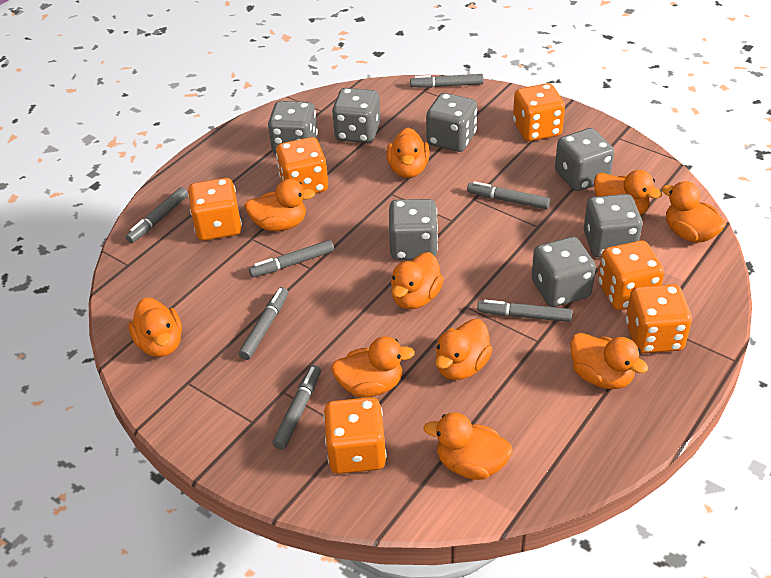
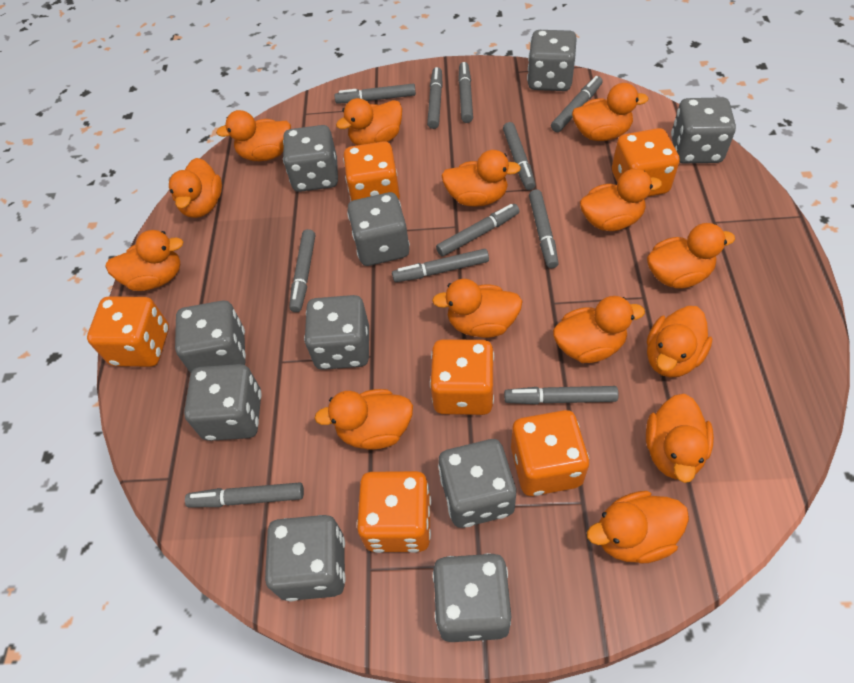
grey dice: 7 -> 10
grey marker: 7 -> 11
orange duck: 10 -> 14

